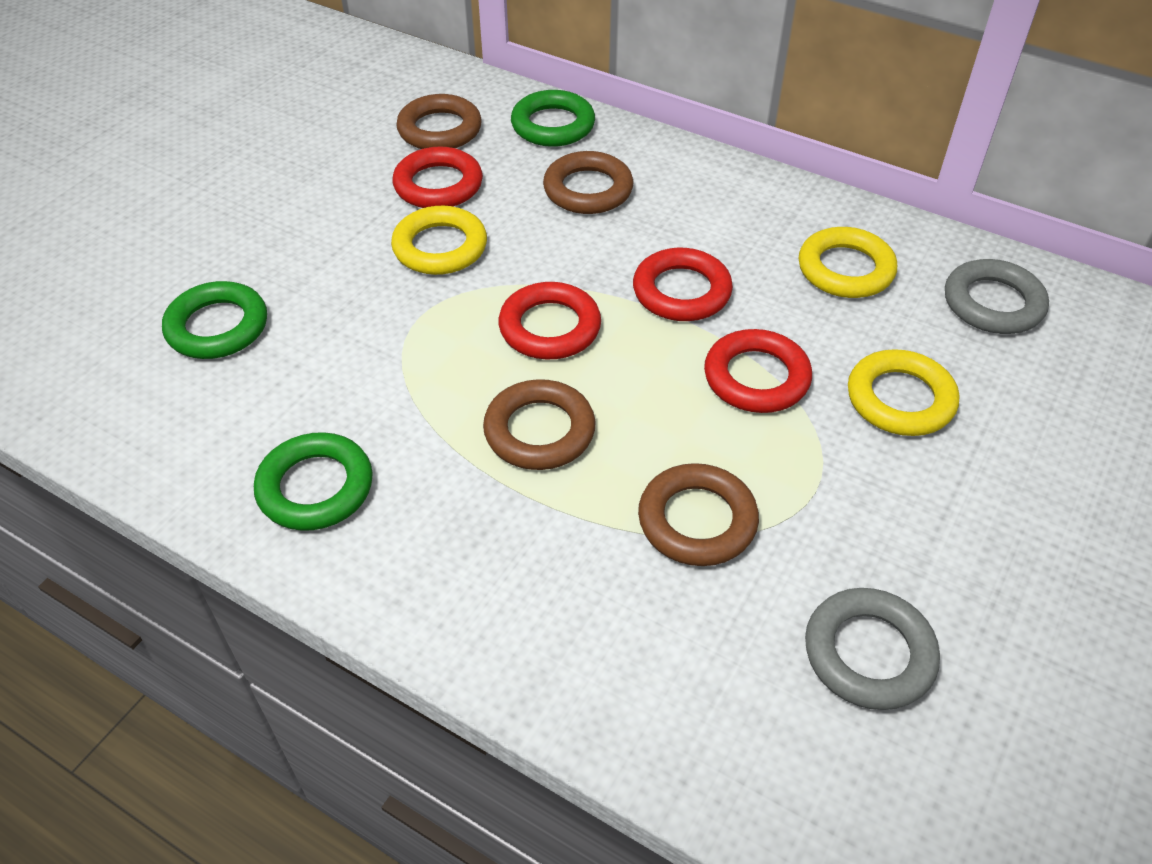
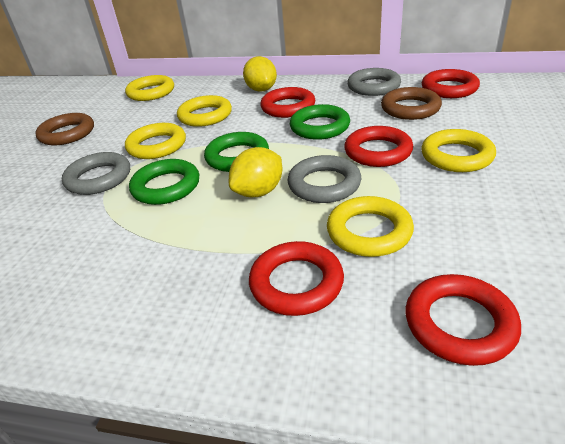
brown ring: 4 -> 2
grey ring: 2 -> 3
red ring: 4 -> 5
yellow lemon: 0 -> 2
yellow ring: 3 -> 5

